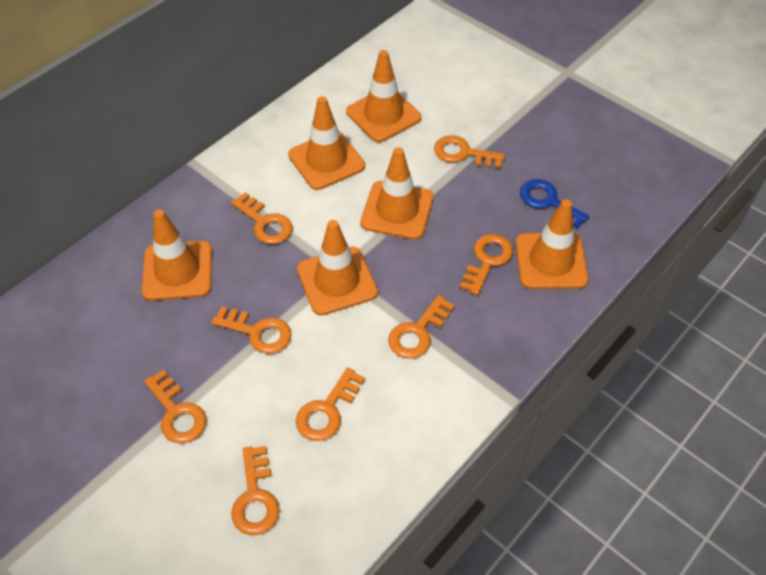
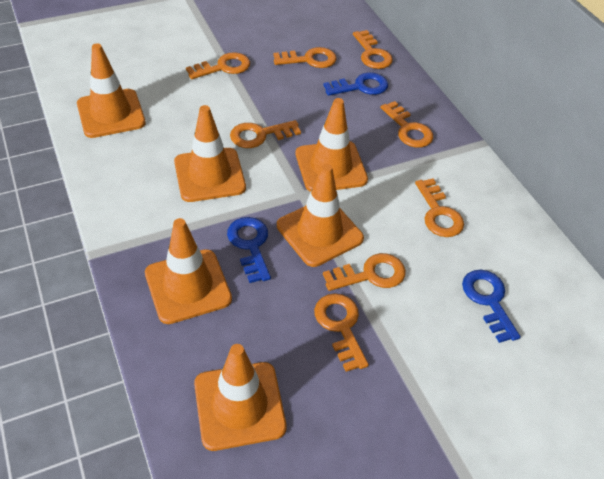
blue key: 1 -> 3

